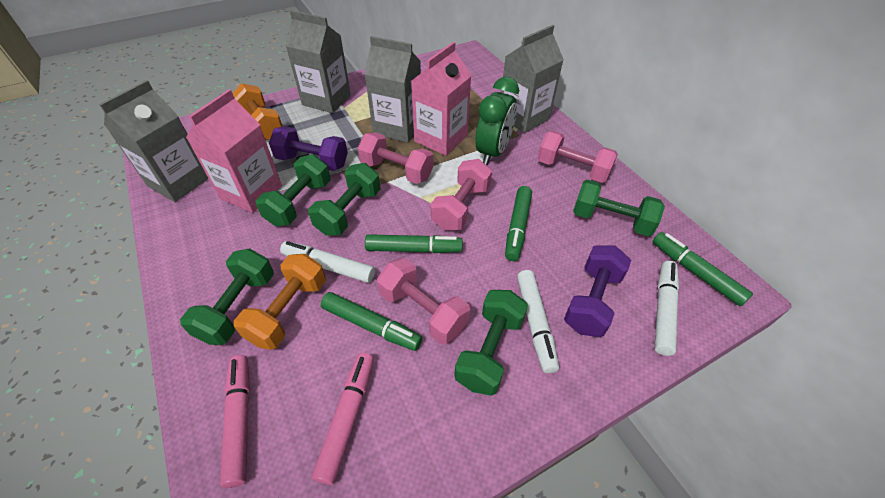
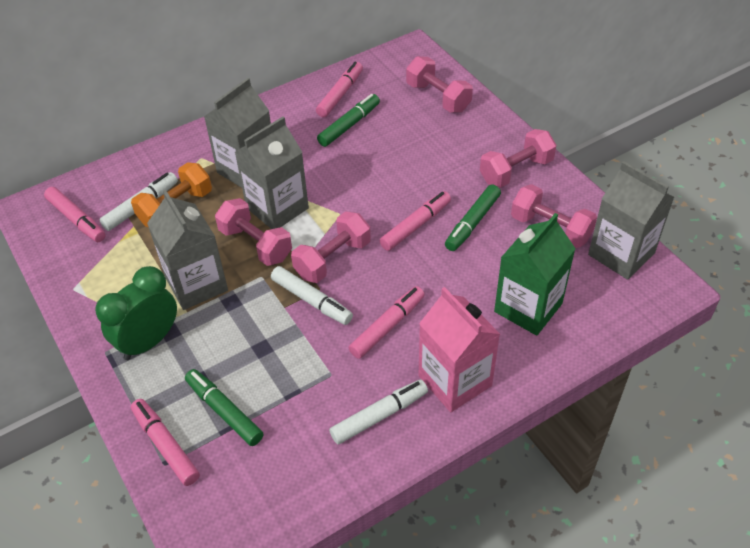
green carton: 0 -> 1
green dumbbell: 5 -> 0
green marker: 4 -> 3
orange dumbbell: 2 -> 1
pink carton: 2 -> 1
pink dumbbell: 4 -> 5
pink marker: 2 -> 5
purple dumbbell: 2 -> 0

